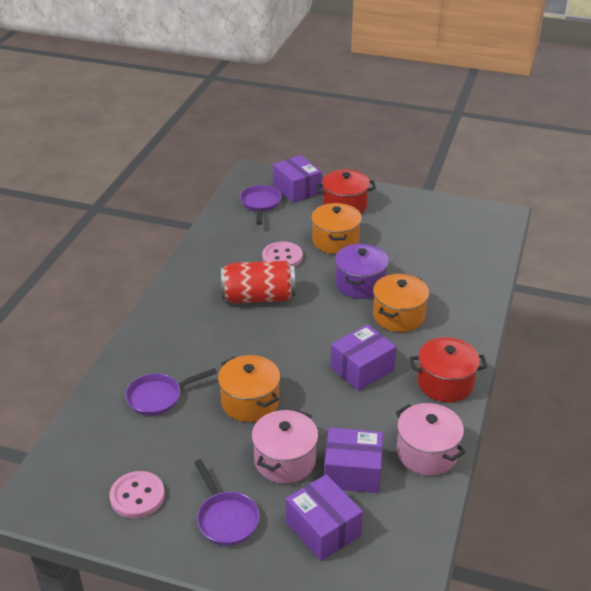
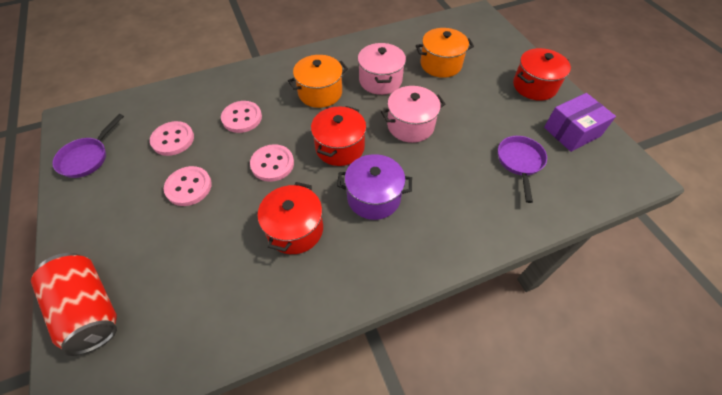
orange pot: 3 -> 2
pink button: 2 -> 4
purple box: 4 -> 1
purple pan: 3 -> 2
red pot: 2 -> 3

